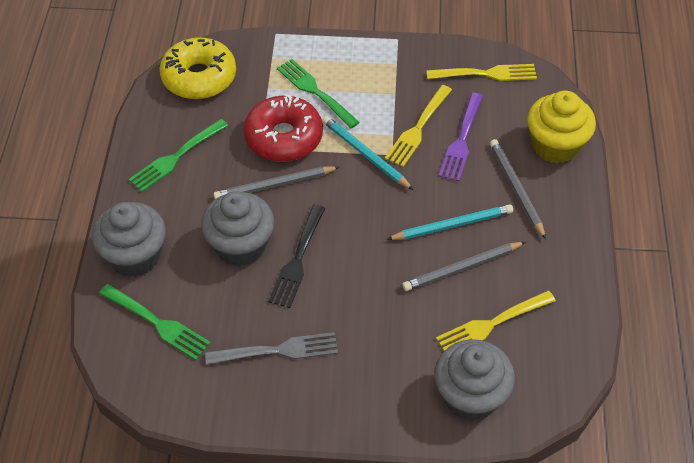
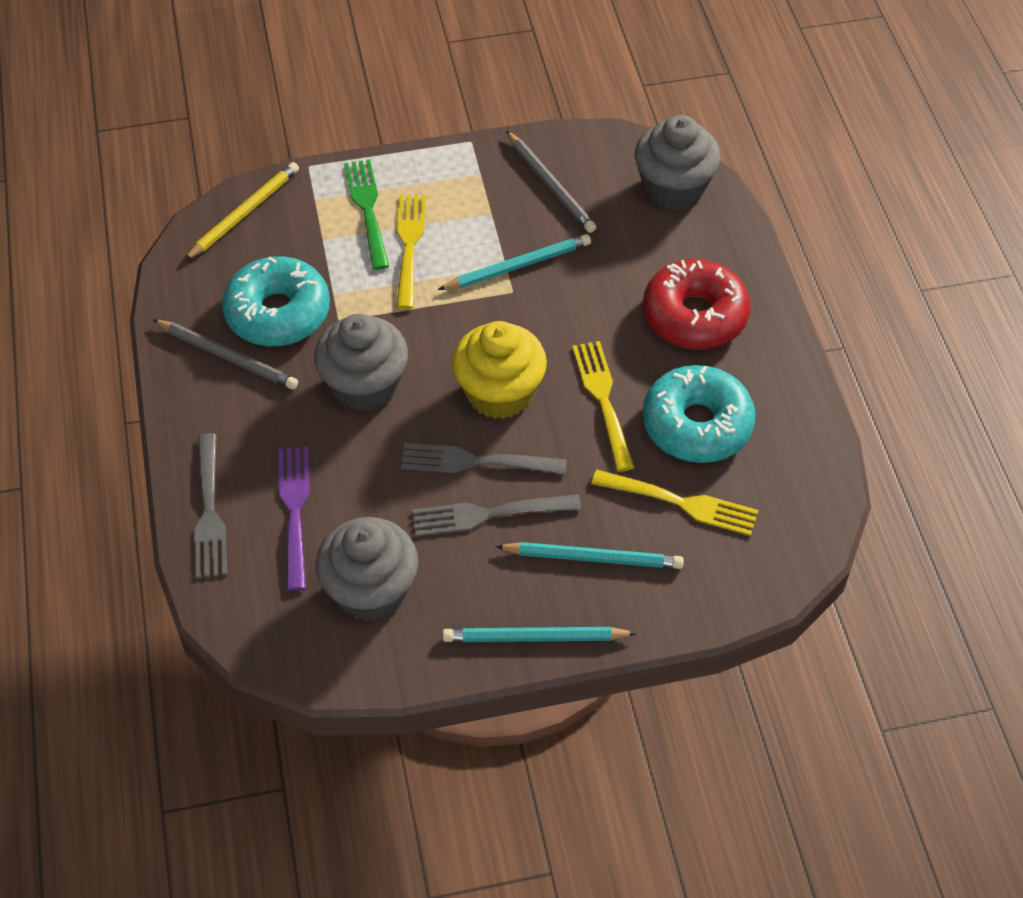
black fork: 1 -> 0
green fork: 3 -> 1
grey fork: 1 -> 3
grey pencil: 3 -> 2
turquoise donut: 0 -> 2
turquoise pencil: 2 -> 3
yellow donut: 1 -> 0
yellow pencil: 0 -> 1

